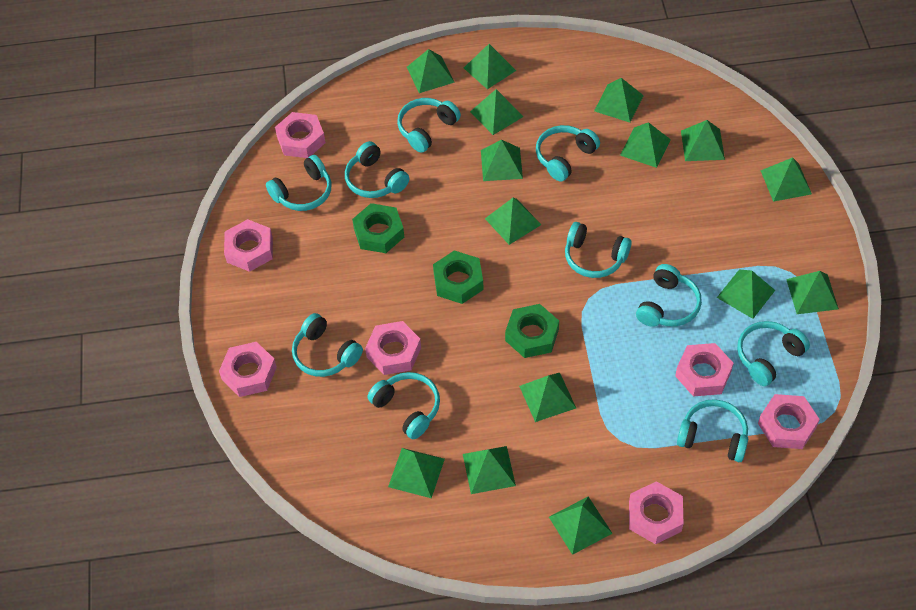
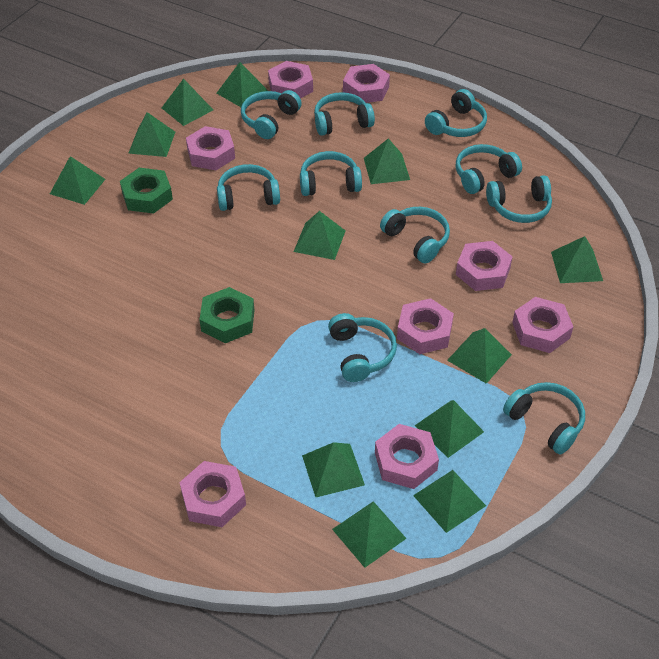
green nut: 3 -> 2
green pyramid: 15 -> 12
pink nut: 7 -> 8

